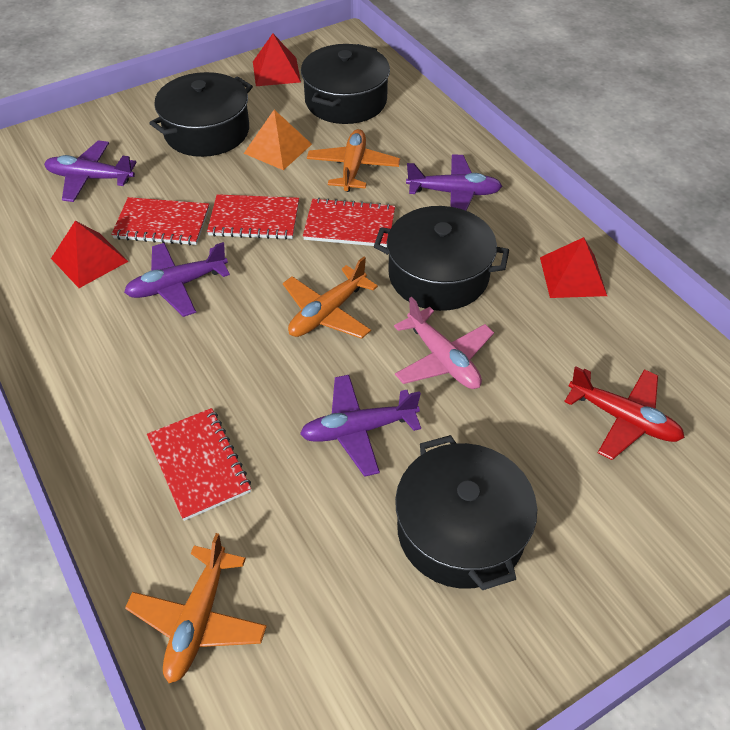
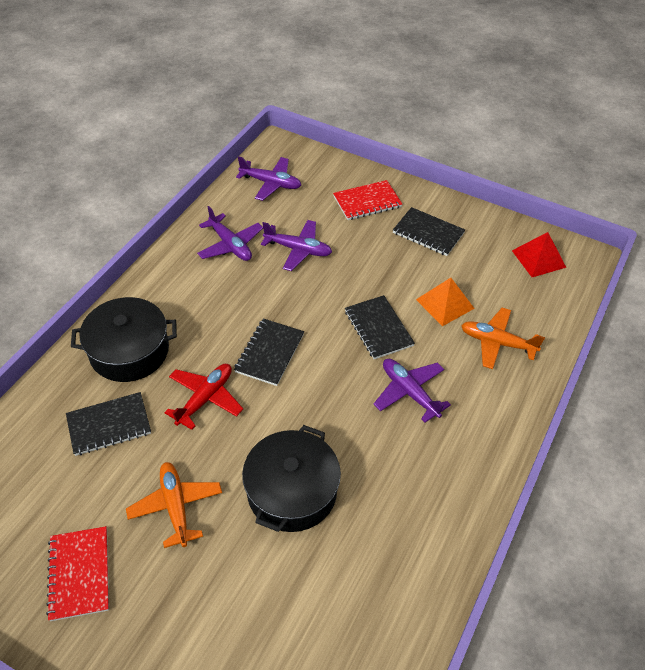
black notebook: 0 -> 4
black pot: 4 -> 2
orange plane: 3 -> 2
pink plane: 1 -> 0
red notebook: 4 -> 2
red pyramid: 3 -> 1

